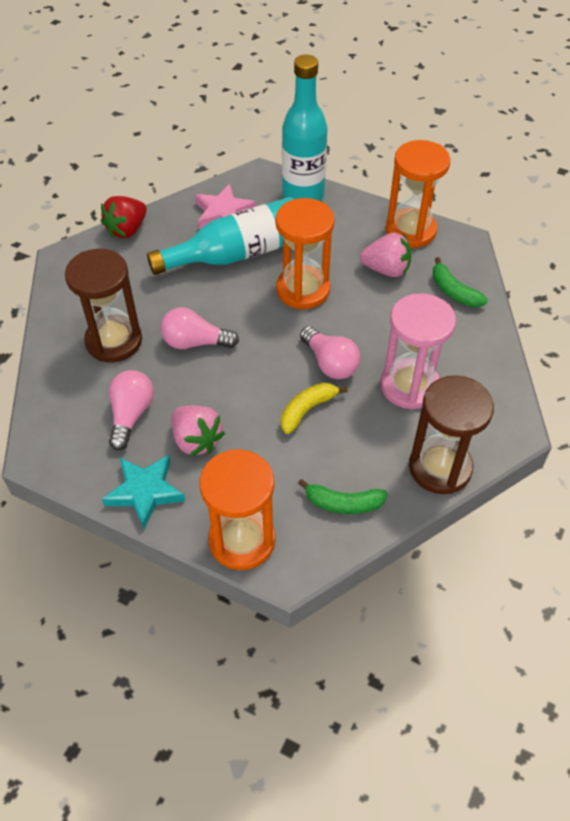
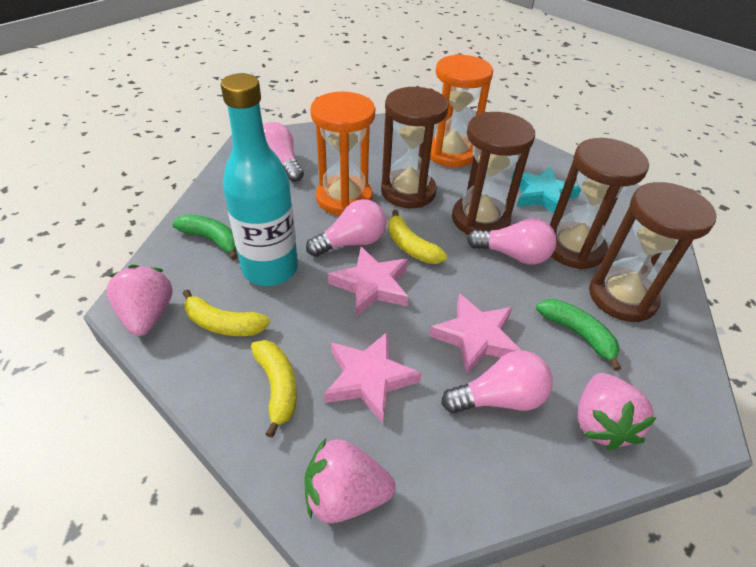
brown hourglass: 2 -> 4
orange hourglass: 3 -> 2
pink hourglass: 1 -> 0
pink light bulb: 3 -> 4
pink star: 1 -> 3
pink strawberry: 2 -> 3
red strawberry: 1 -> 0
turquoise bottle: 2 -> 1
yellow banana: 1 -> 3

